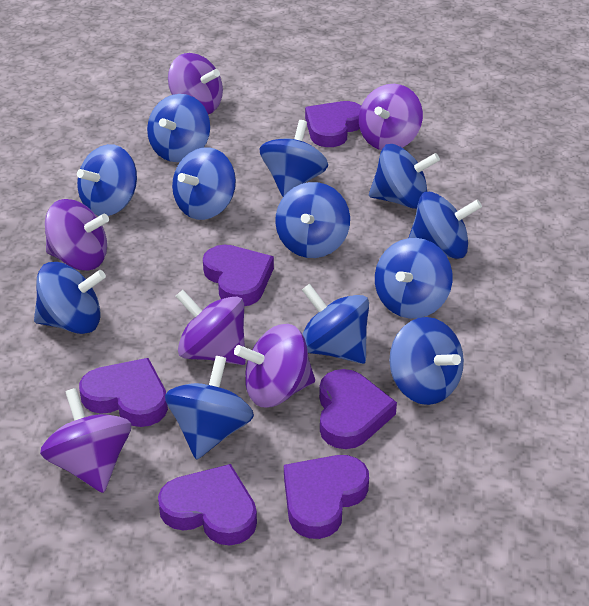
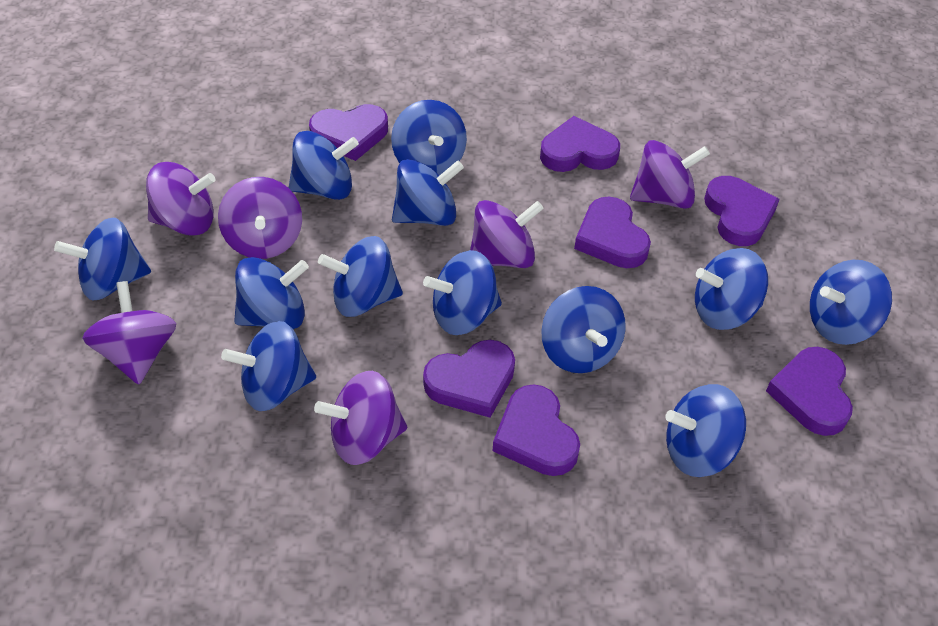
purple heart: 6 -> 7

